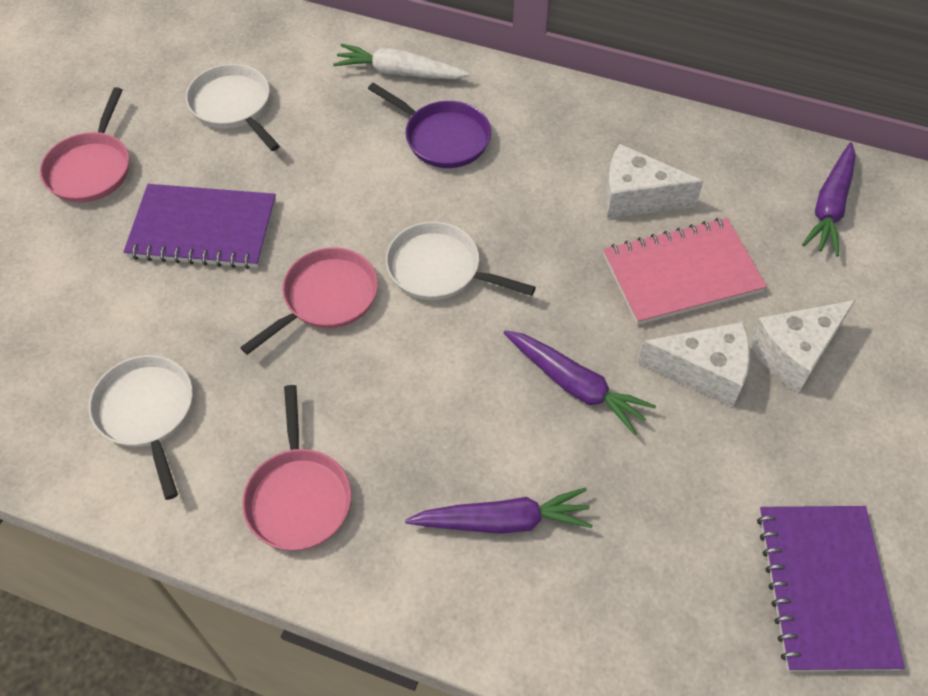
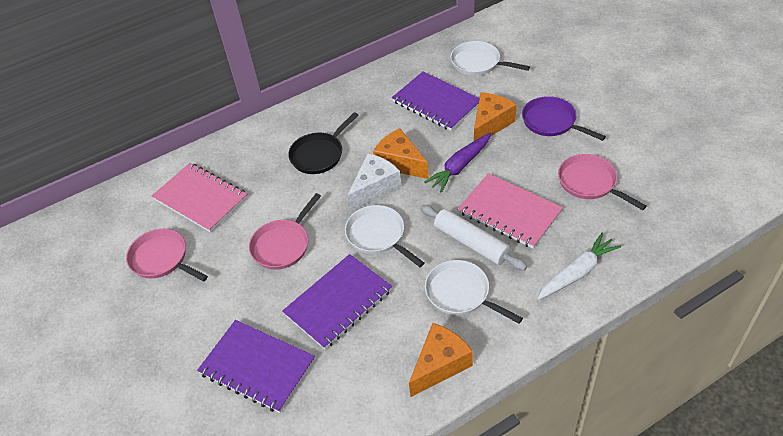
black pan: 0 -> 1
orange cheese: 0 -> 3
pink notebook: 1 -> 2
purple carrot: 3 -> 1
purple notebook: 2 -> 3
white cheese: 3 -> 1
white rolling pin: 0 -> 1

